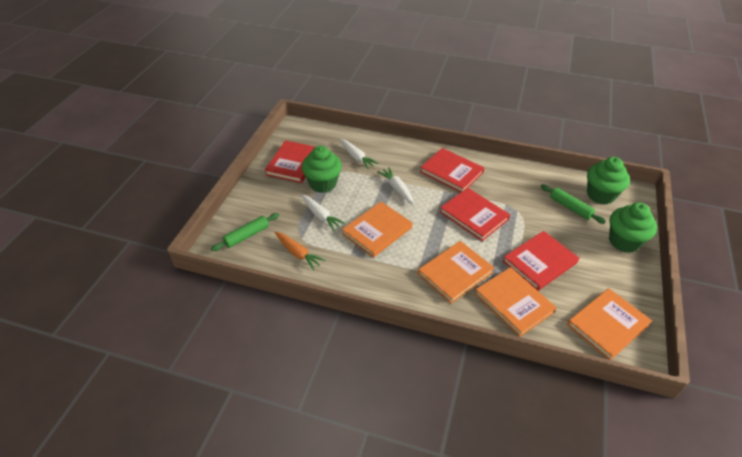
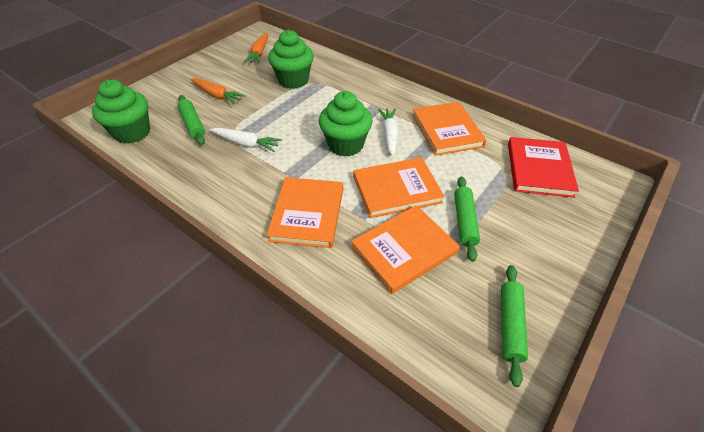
green rolling pin: 2 -> 3
orange carrot: 1 -> 2
red book: 4 -> 1
white carrot: 3 -> 2

